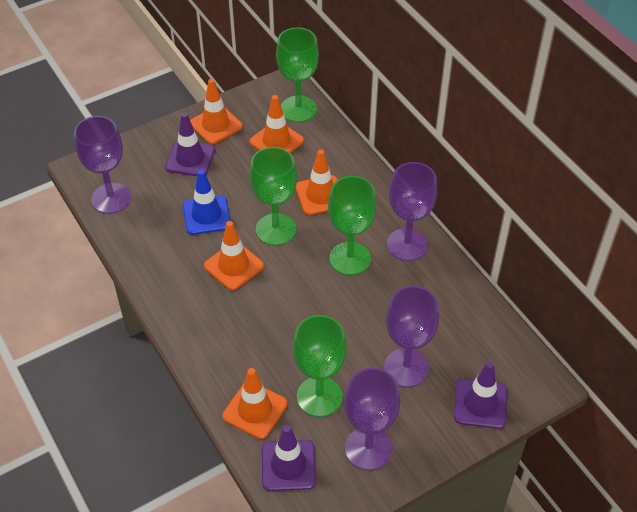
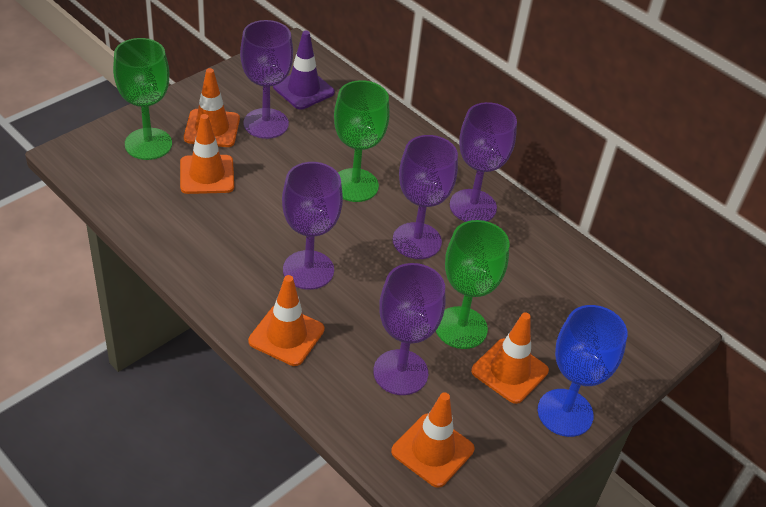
blue goblet: 0 -> 1
blue traffic cone: 1 -> 0
green goblet: 4 -> 3
purple goblet: 4 -> 5
purple traffic cone: 3 -> 1

